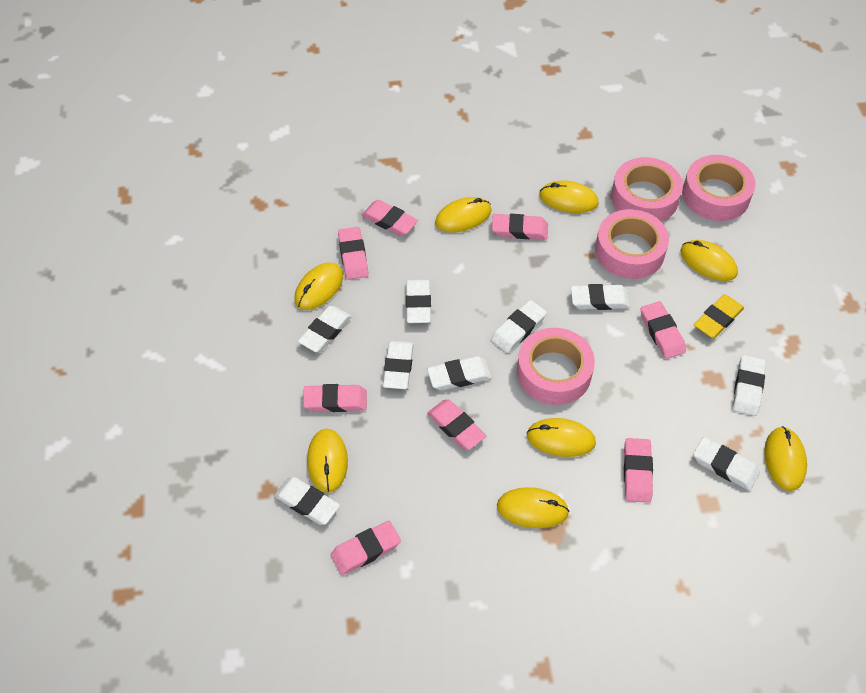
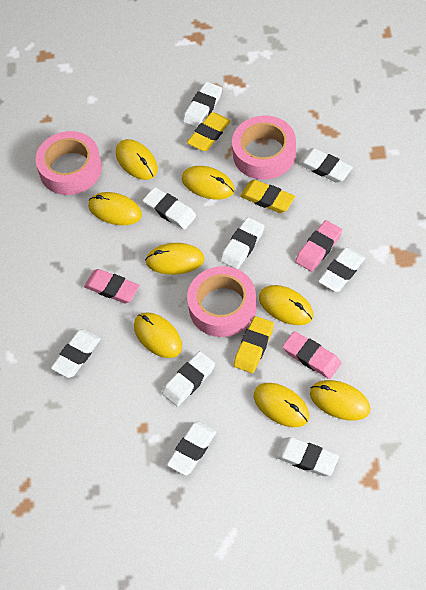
pink eraser: 8 -> 3
pink tape: 4 -> 3
yellow eraser: 1 -> 3

